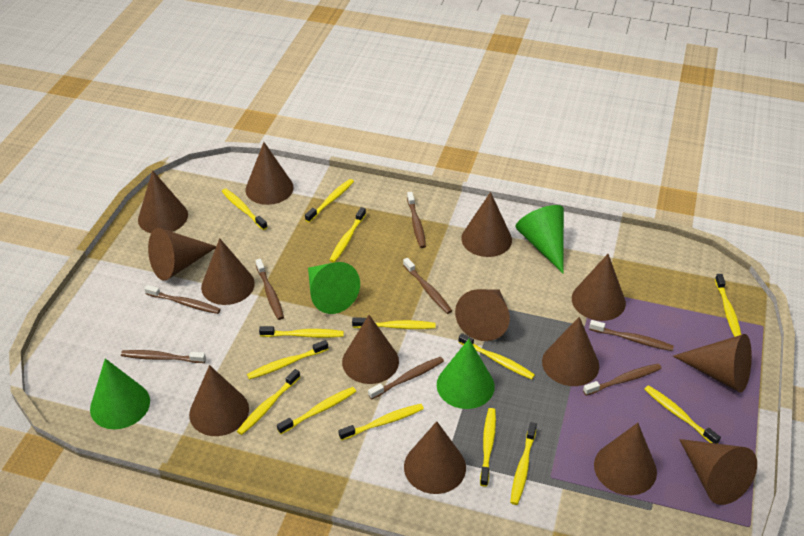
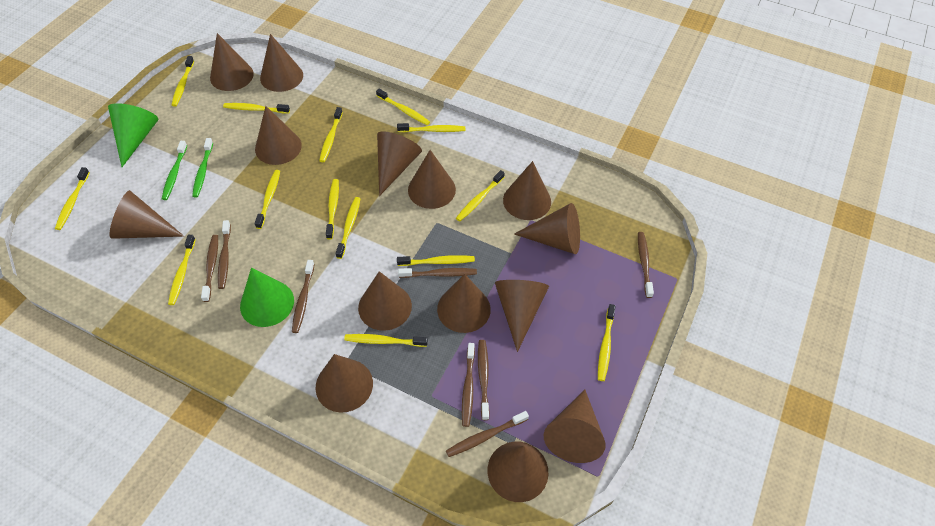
green cone: 4 -> 2
green toothbrush: 0 -> 2

